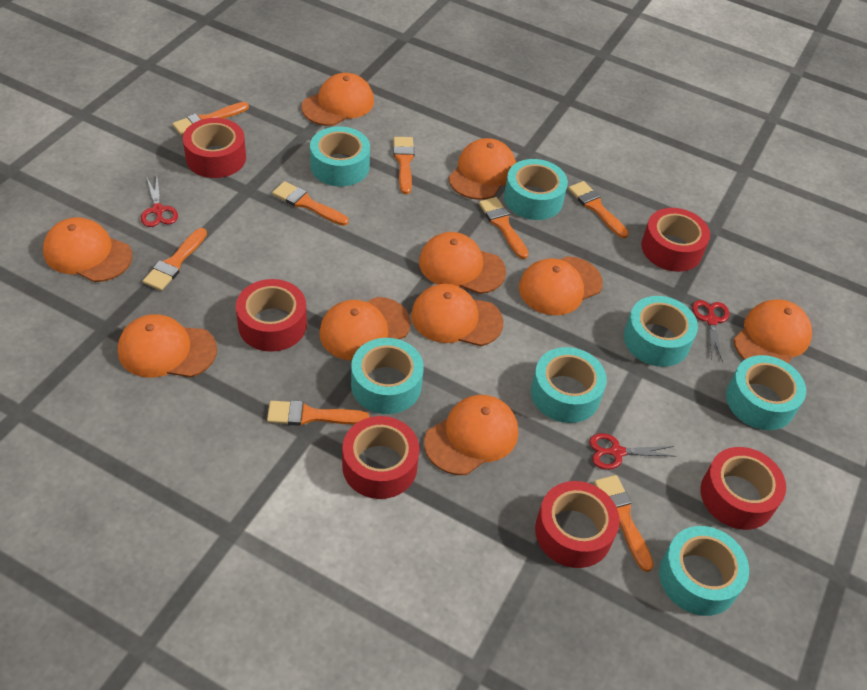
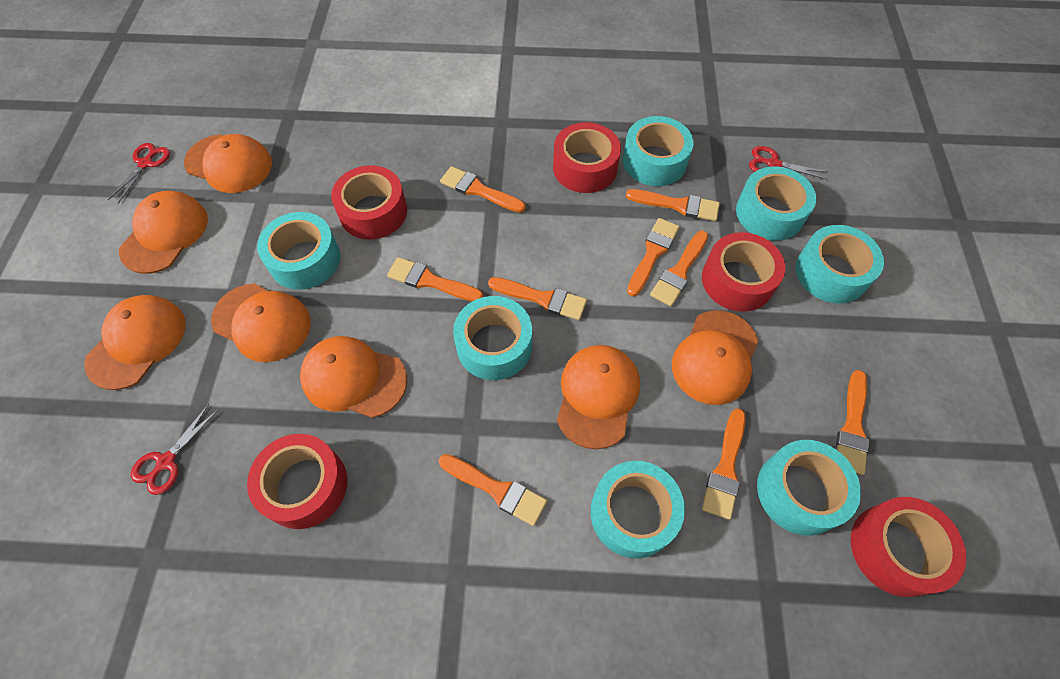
orange brush: 8 -> 9
orange cap: 10 -> 7
red tape: 6 -> 5

